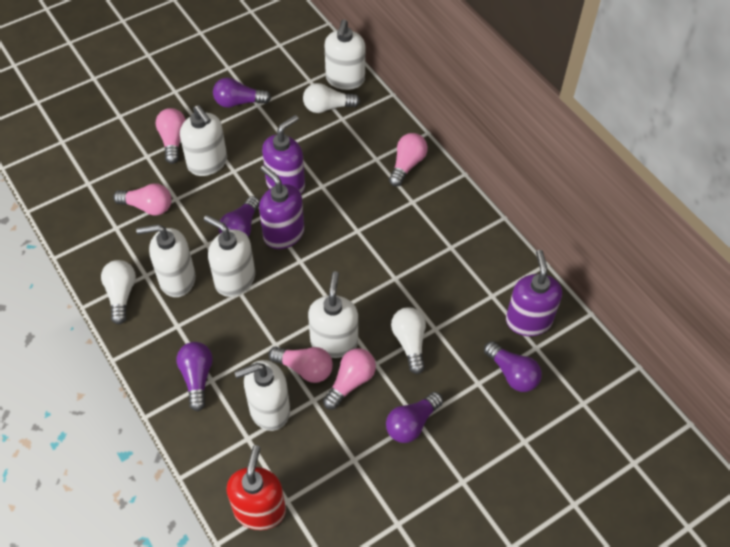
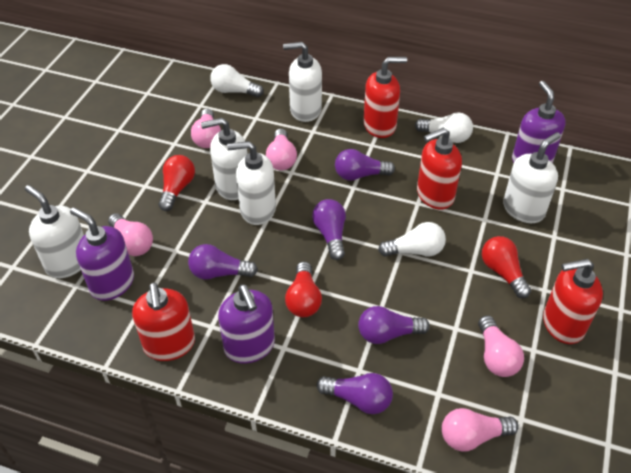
red light bulb: 0 -> 3
red soap dispenser: 1 -> 4
white soap dispenser: 6 -> 5

